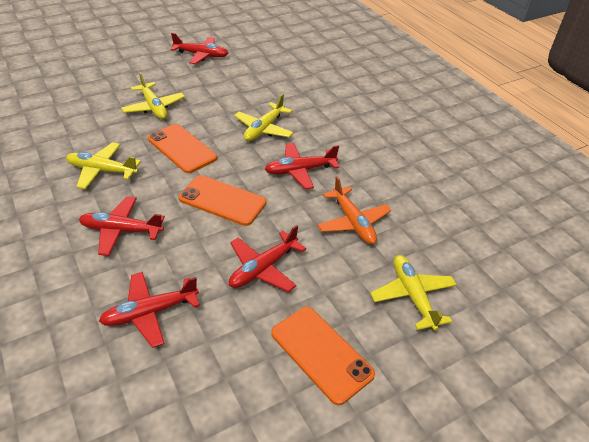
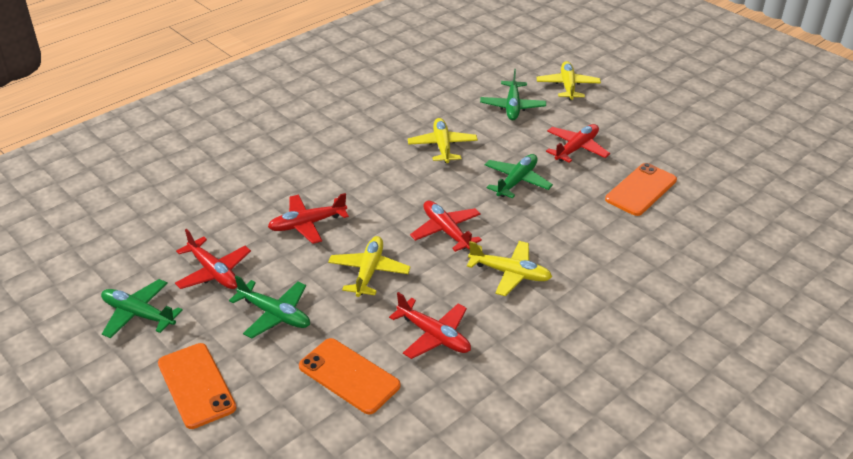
green plane: 0 -> 4
orange plane: 1 -> 0

